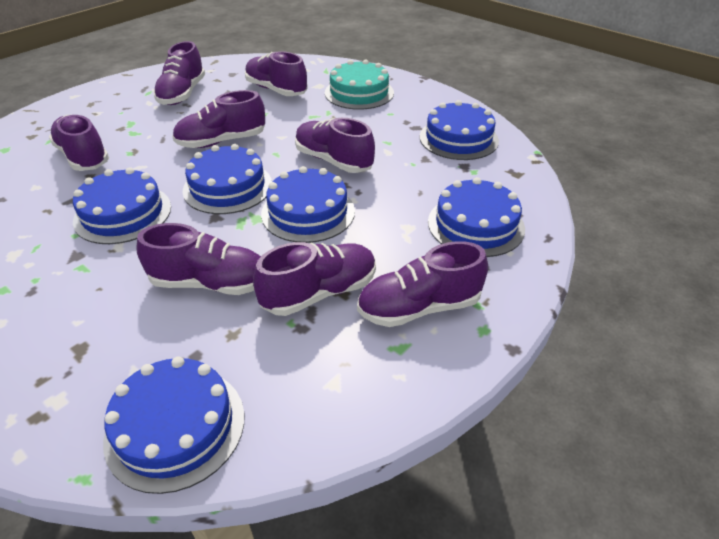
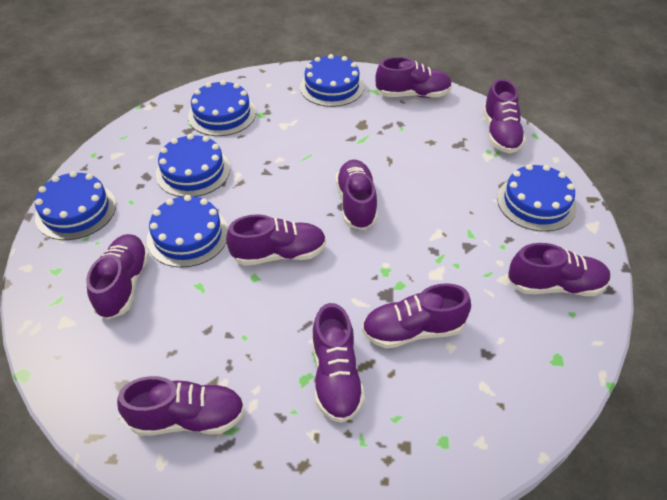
purple shoe: 8 -> 9
turquoise cake: 1 -> 0

